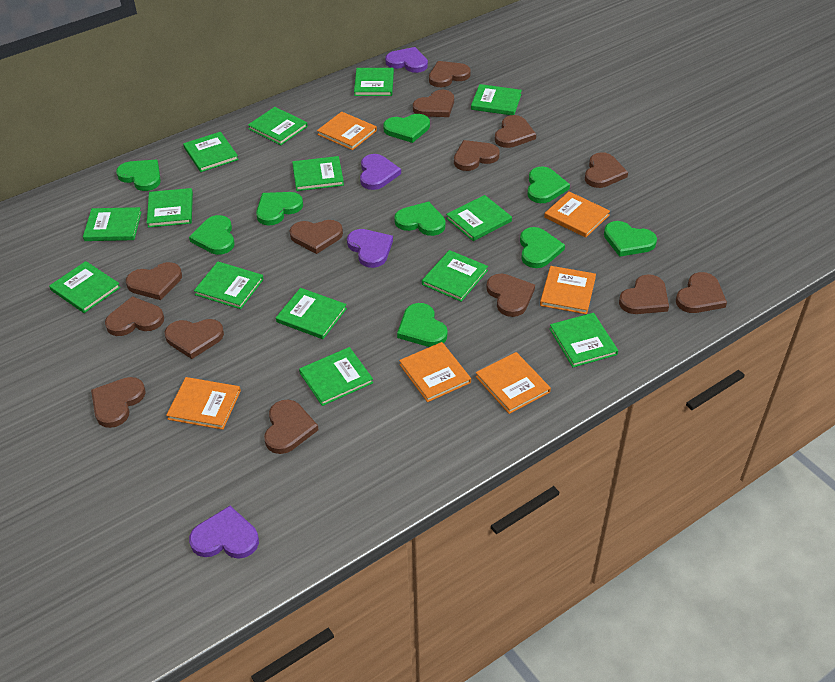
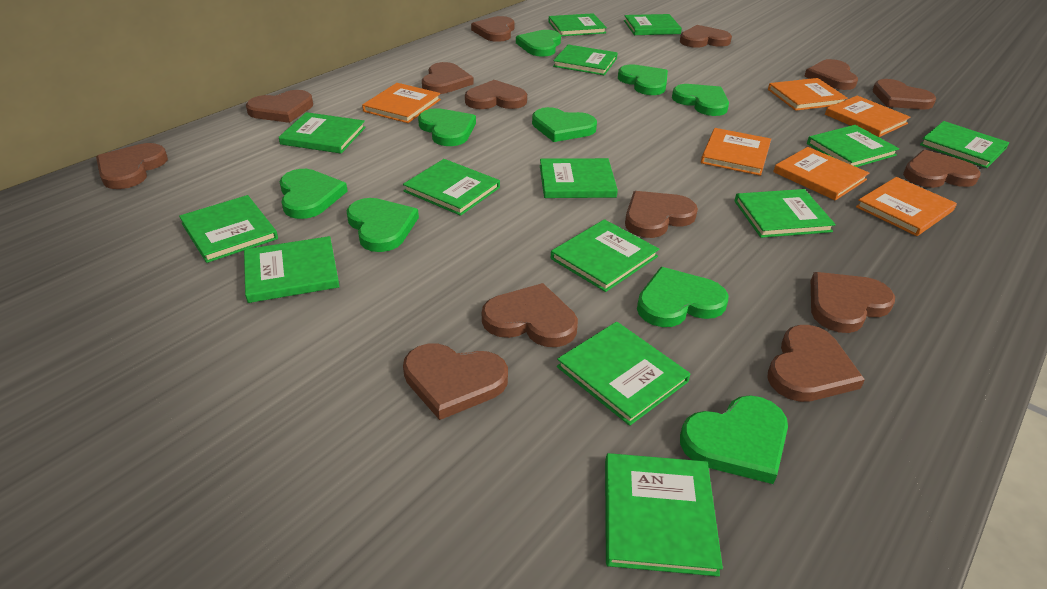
purple heart: 4 -> 0

